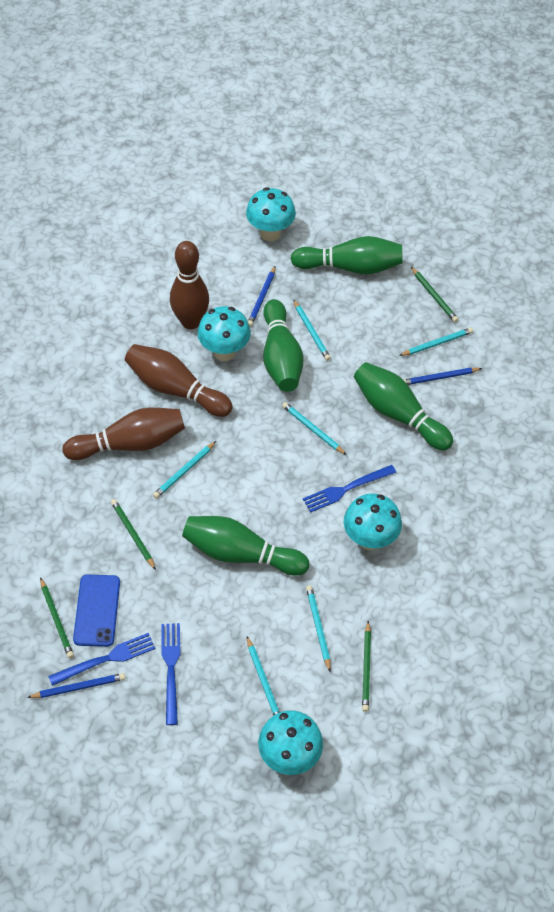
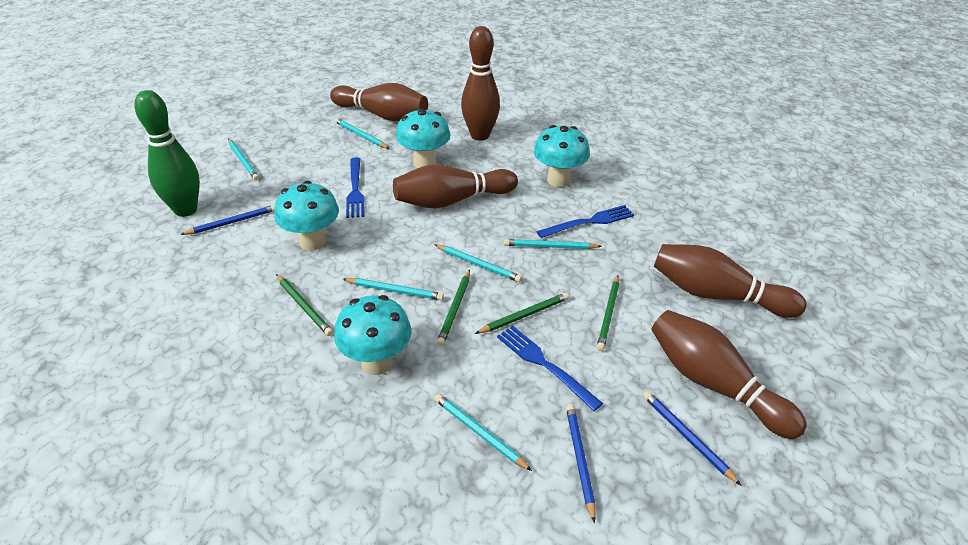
blue phone: 1 -> 0
brown bowling pin: 3 -> 5
green bowling pin: 4 -> 1

